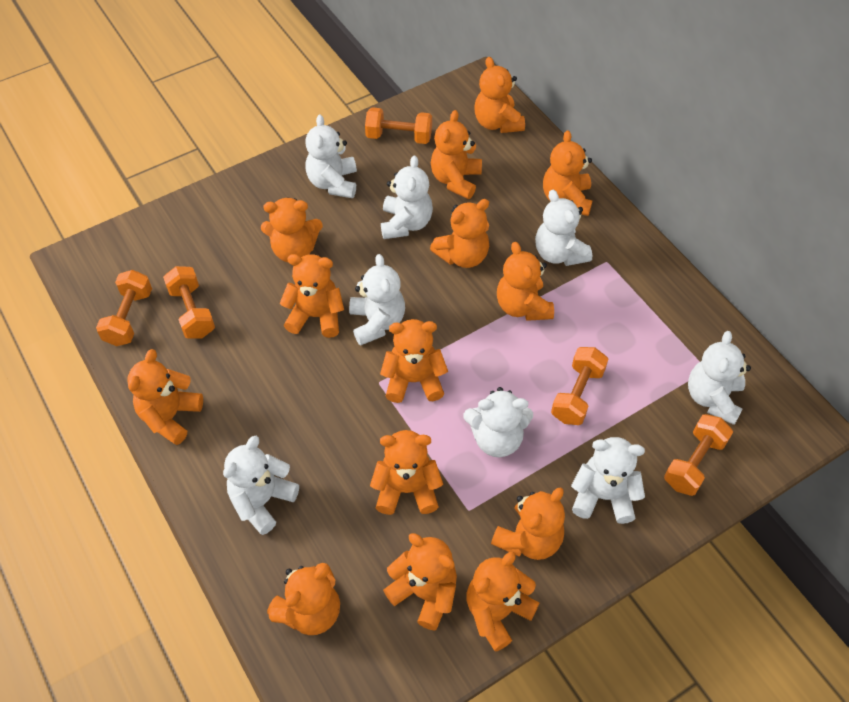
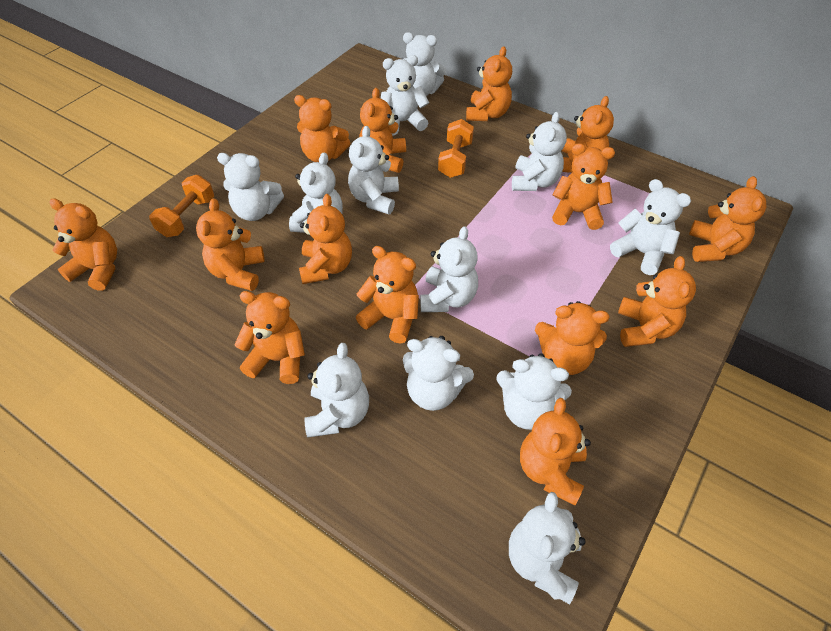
orange dumbbell: 5 -> 2
white teddy bear: 8 -> 12

